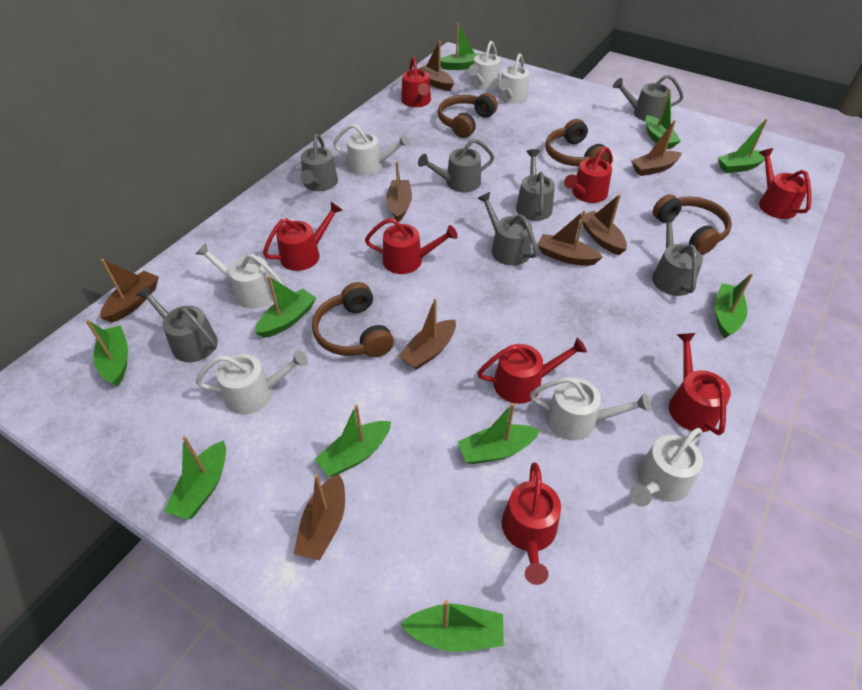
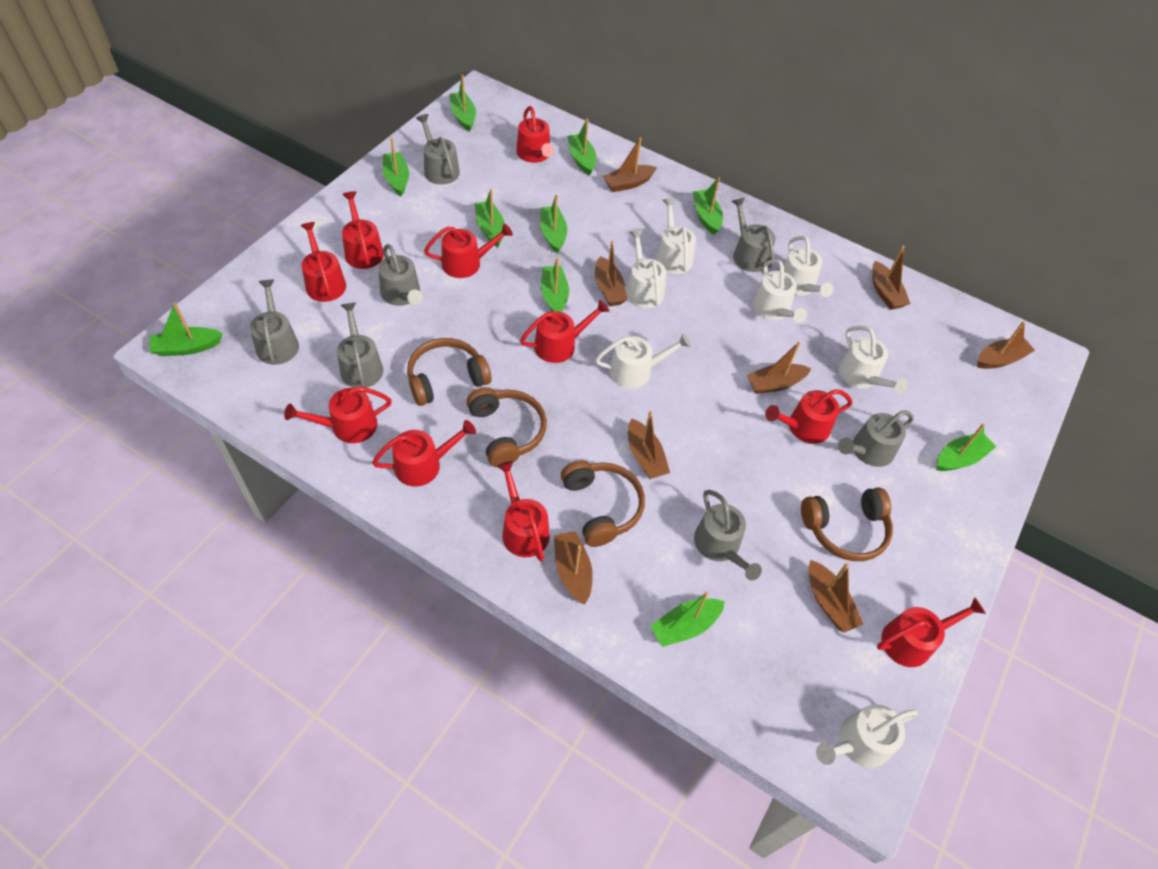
red watering can: 8 -> 10

